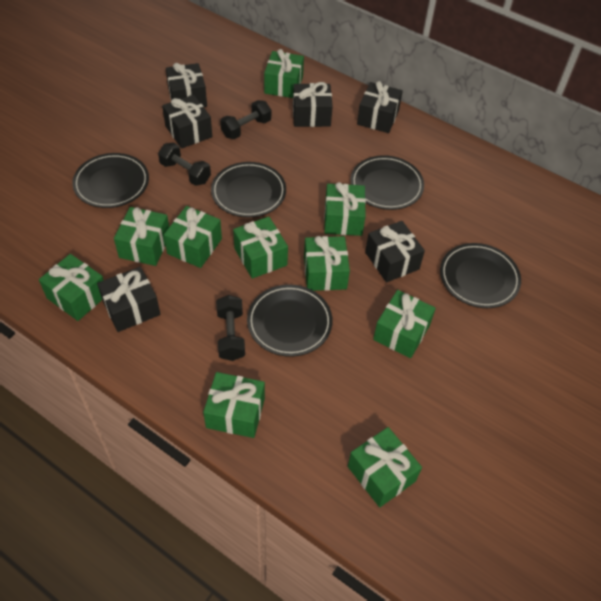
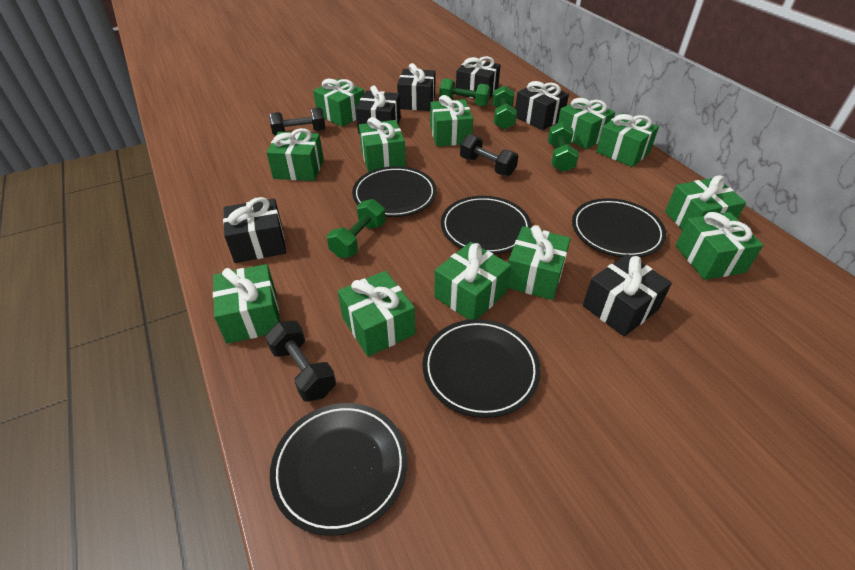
green dumbbell: 0 -> 4
green gift: 10 -> 12

